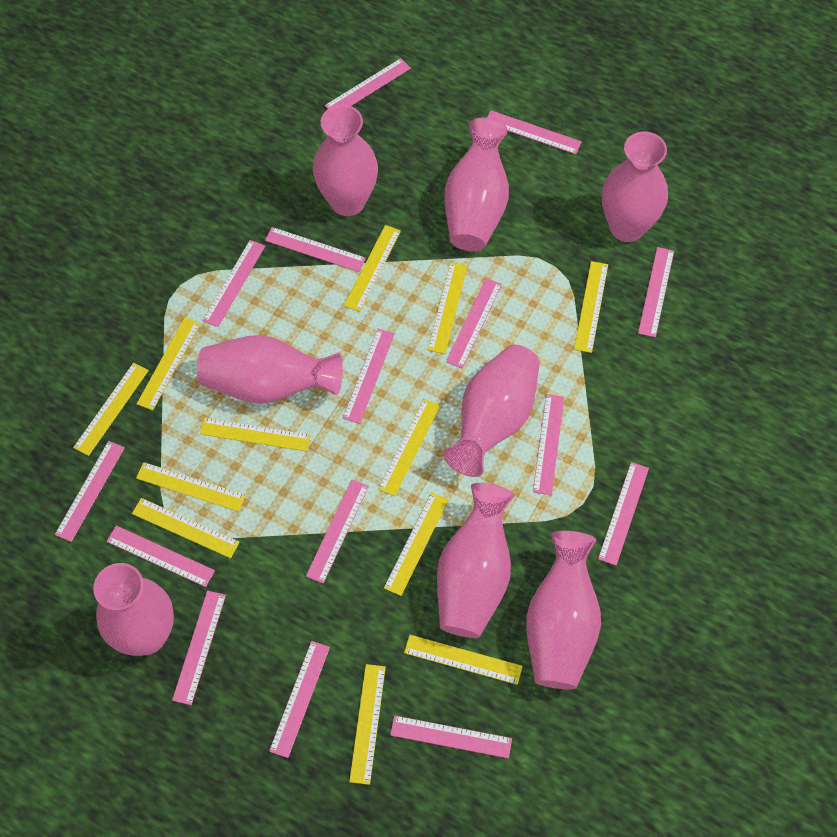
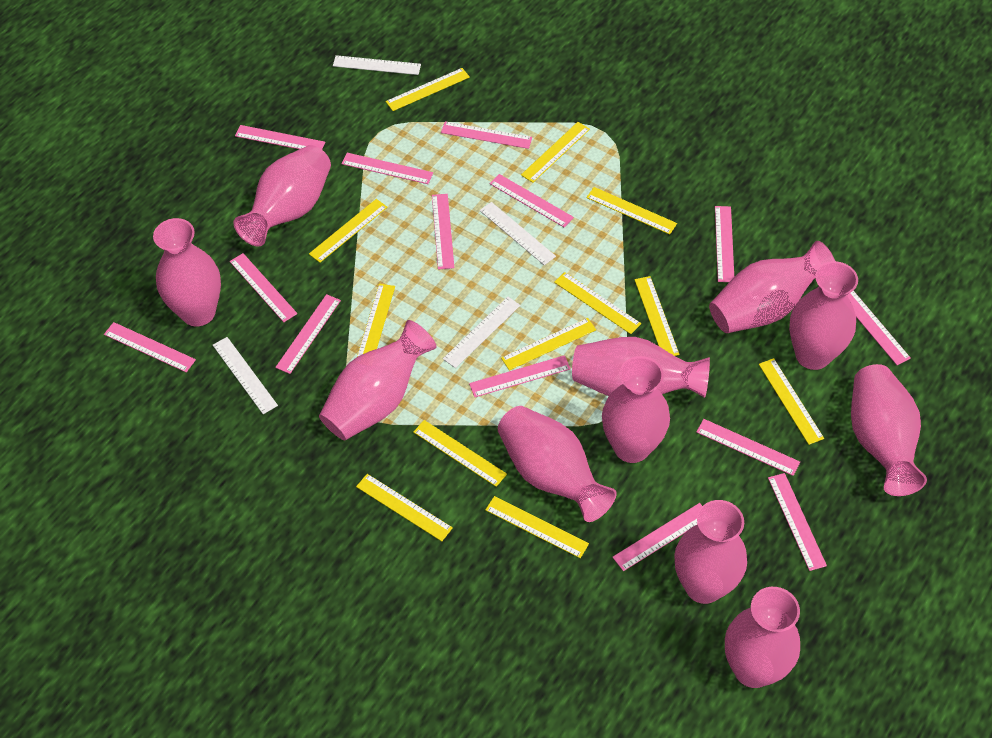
pink ruler: 15 -> 14
pink vase: 8 -> 11
white ruler: 0 -> 4

